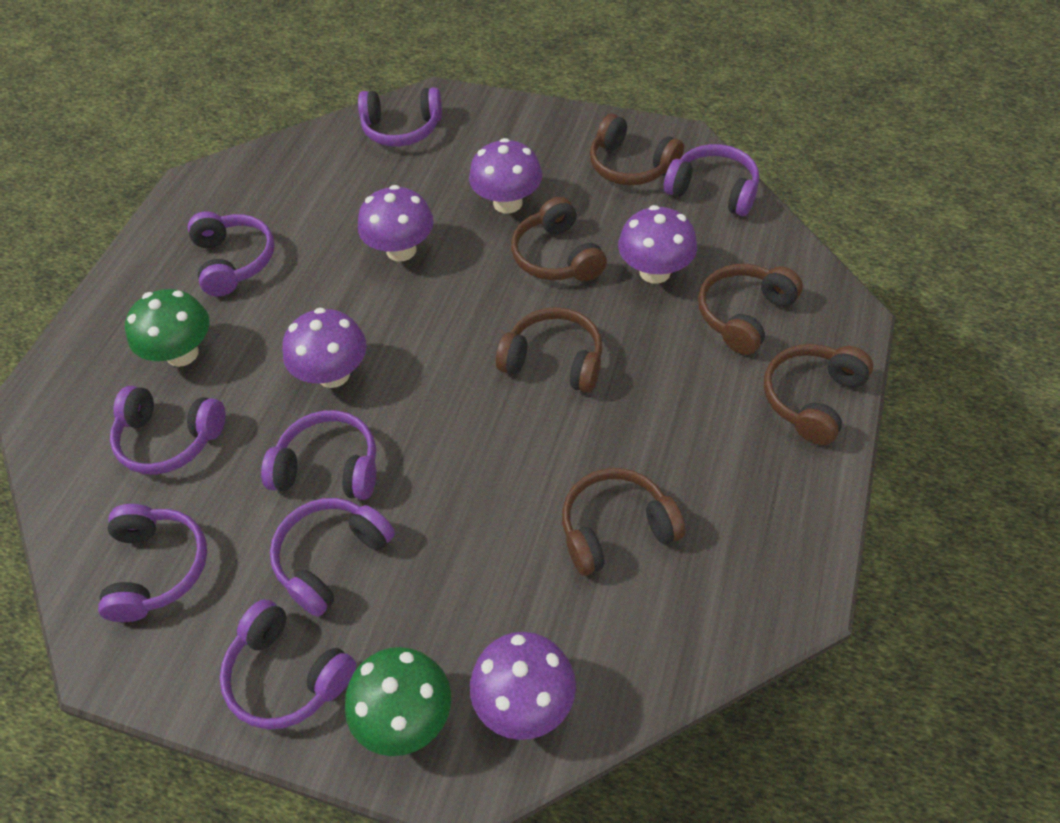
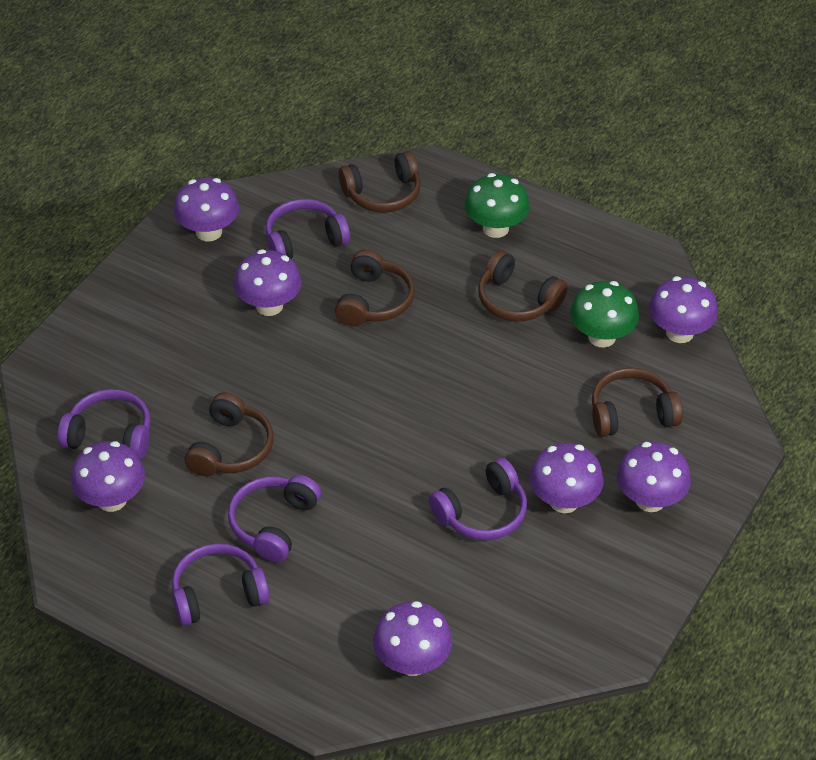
brown headphones: 6 -> 5
purple headphones: 8 -> 5
purple mushroom: 5 -> 7

